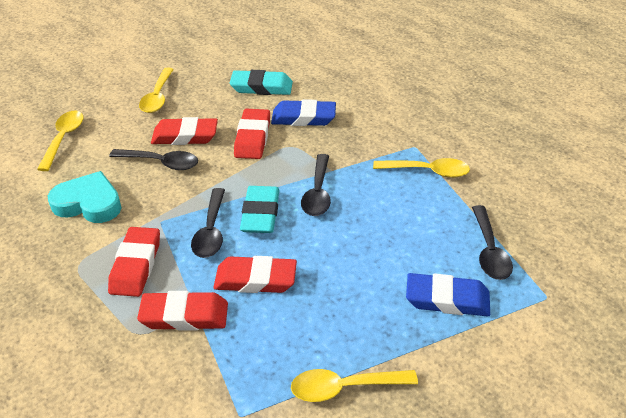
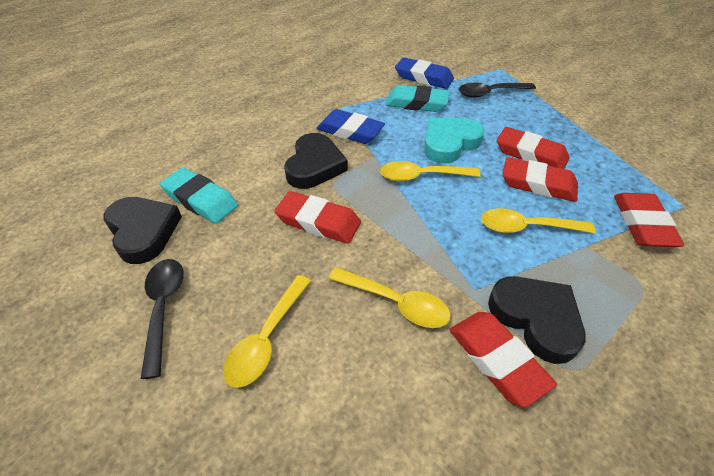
black heart: 0 -> 3
black spoon: 4 -> 2

